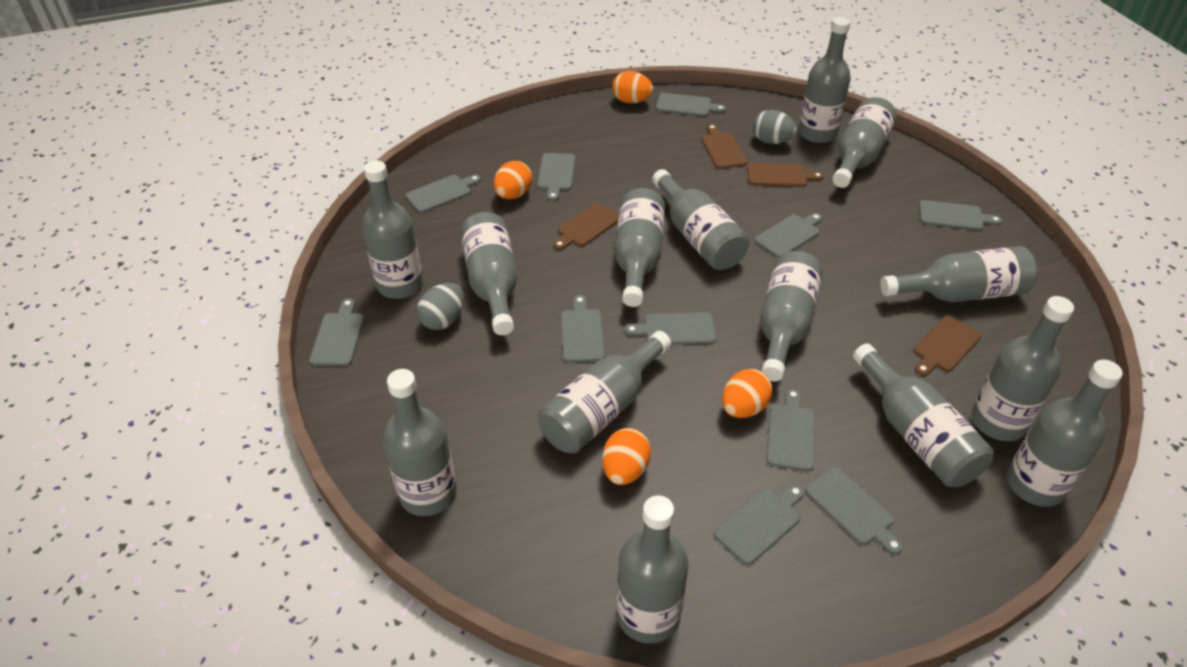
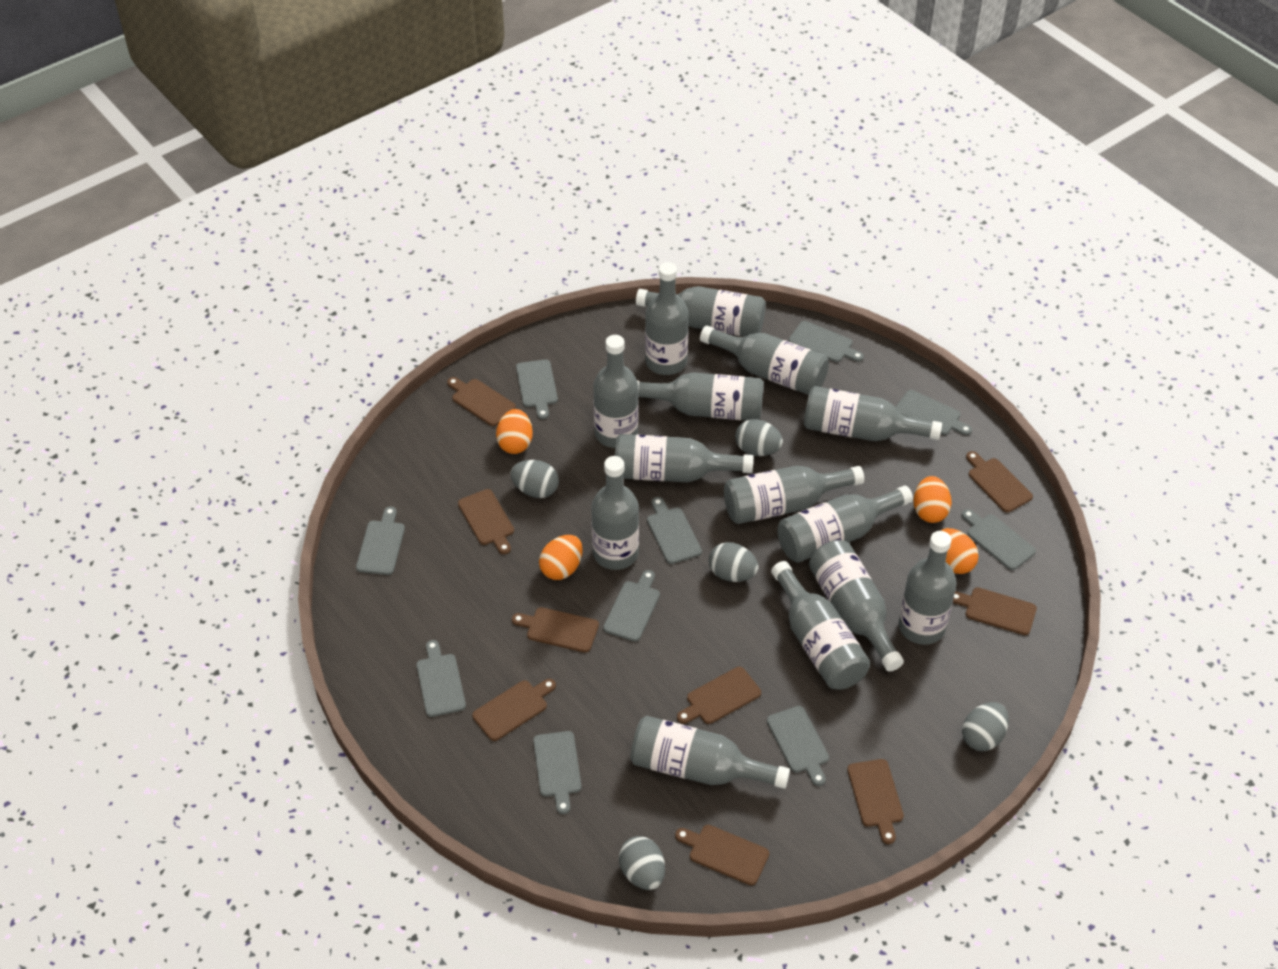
brown cutting board: 4 -> 9
grey cutting board: 11 -> 10
grey egg: 2 -> 5

